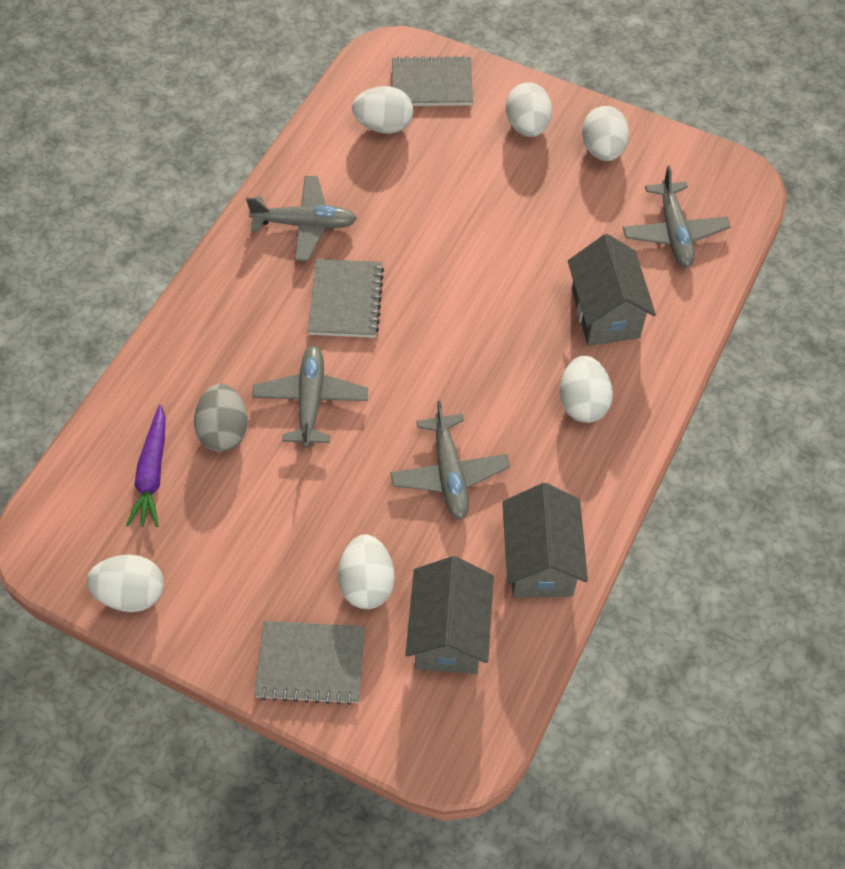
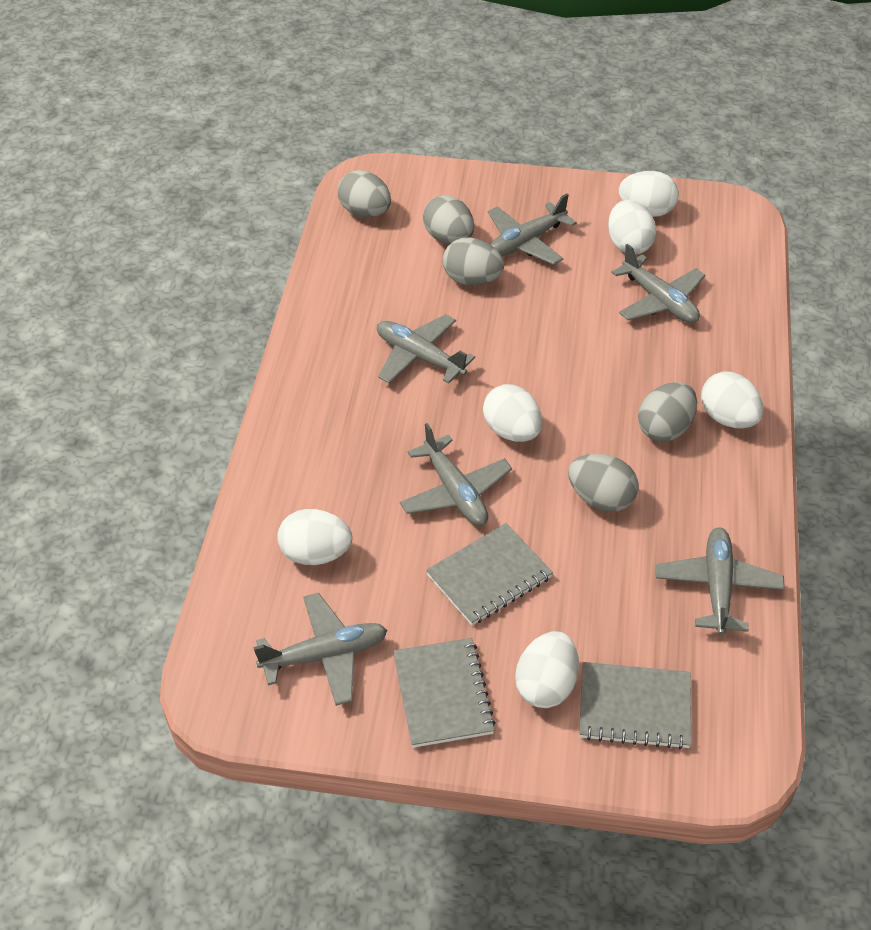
grey egg: 1 -> 5
grey house: 3 -> 0
grey plane: 4 -> 6
purple carrot: 1 -> 0

